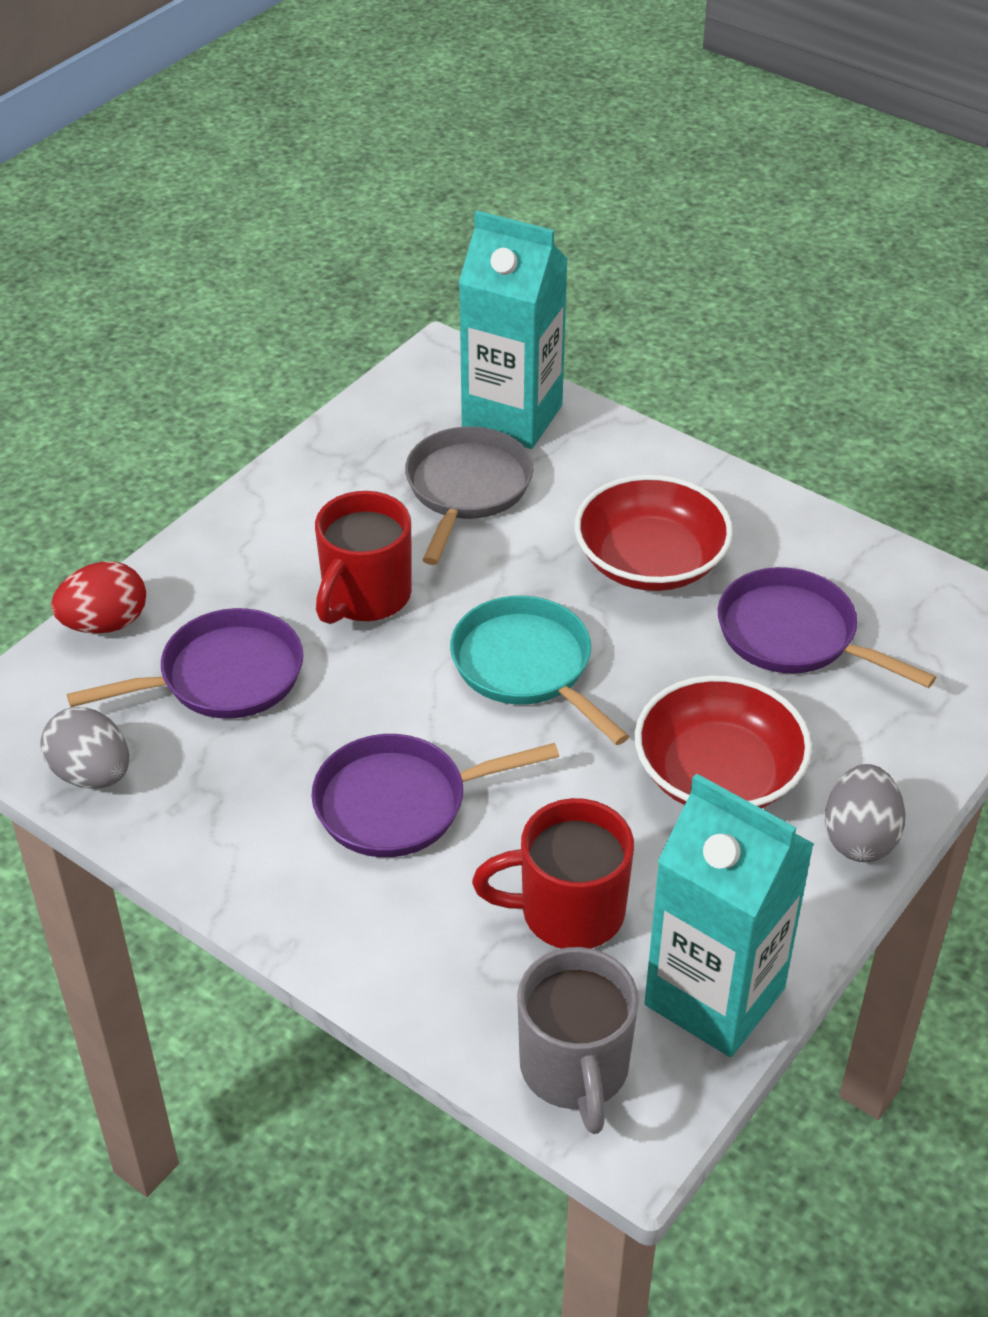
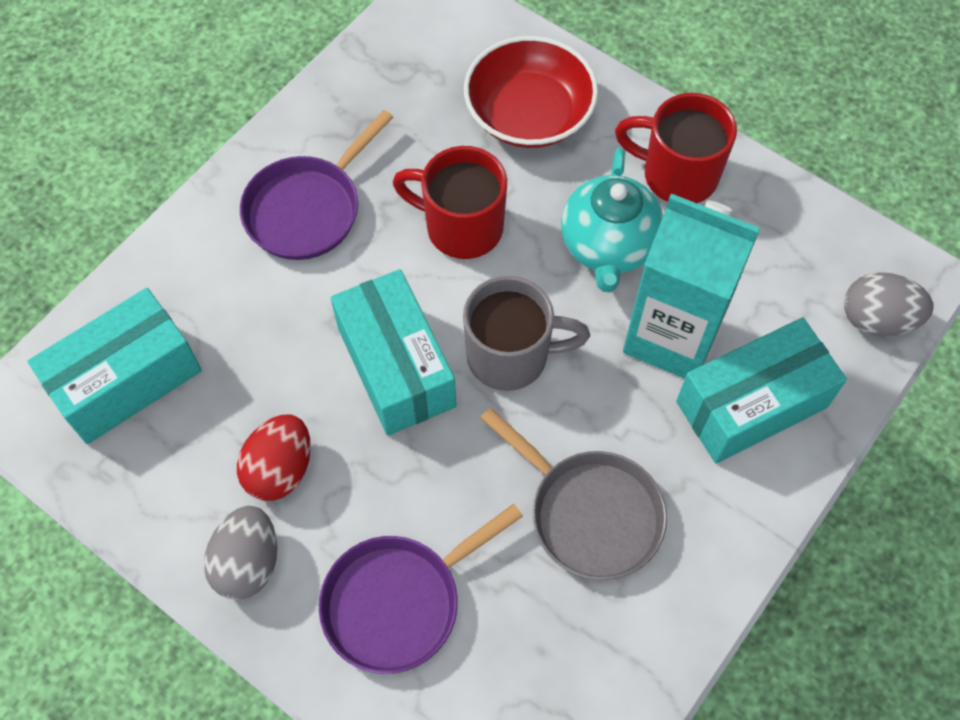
purple pan: 3 -> 2
red bowl: 2 -> 1
turquoise box: 0 -> 3
turquoise carton: 2 -> 1
turquoise pan: 1 -> 0
turquoise teapot: 0 -> 1

